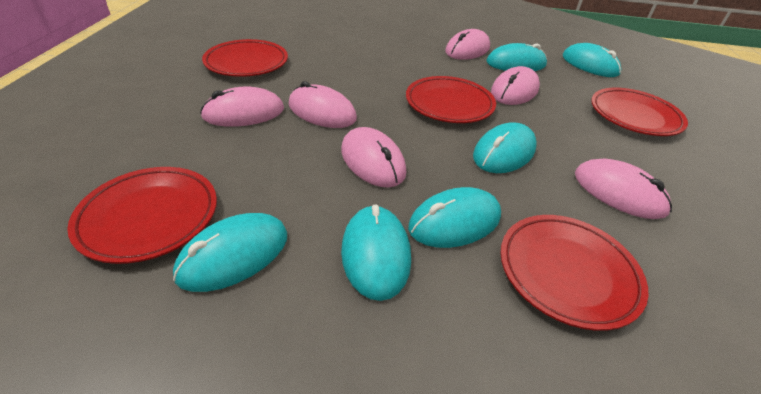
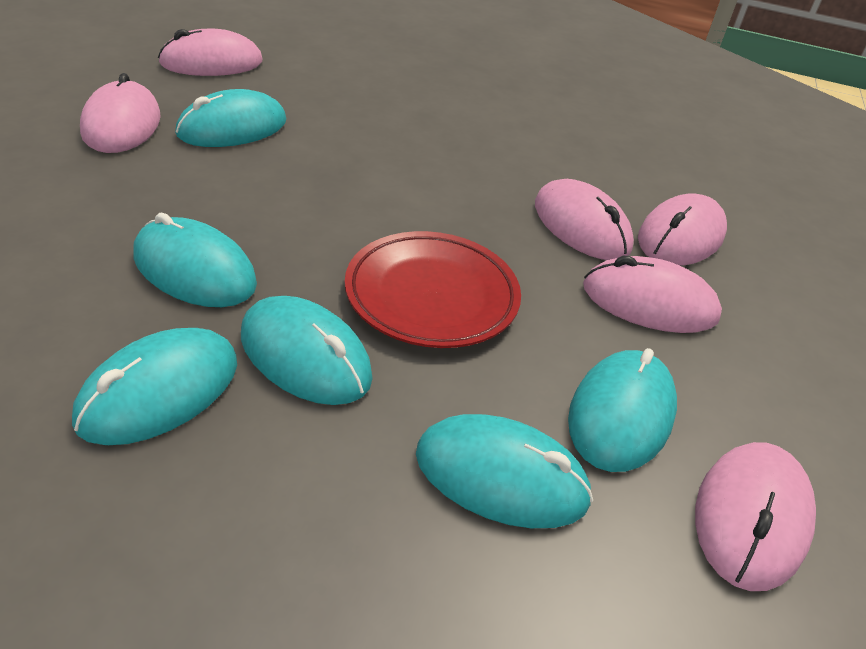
red plate: 5 -> 1

